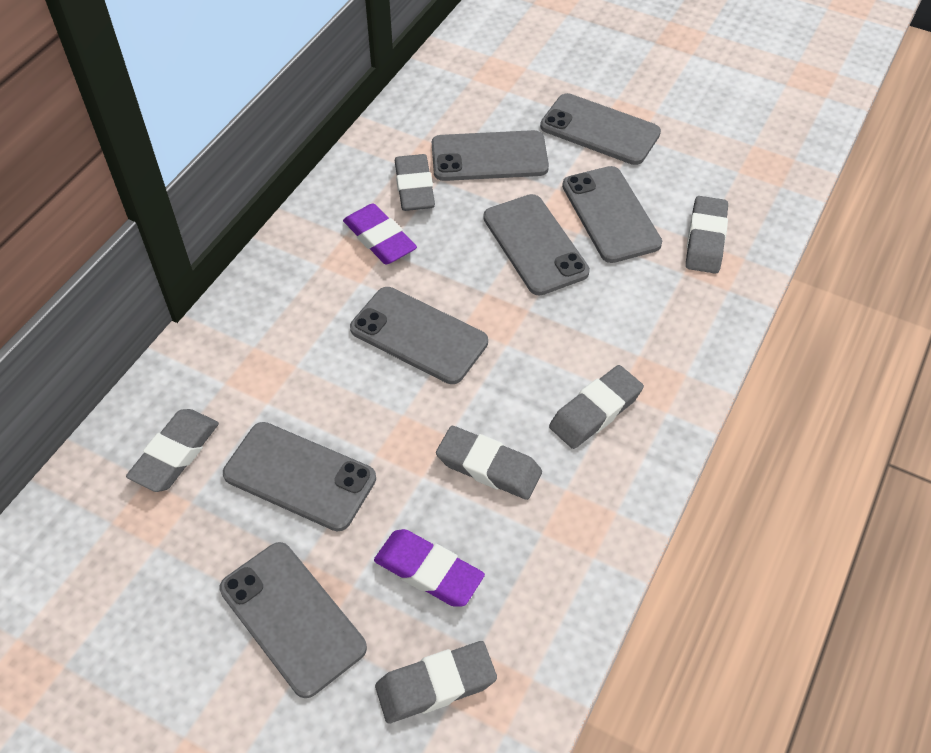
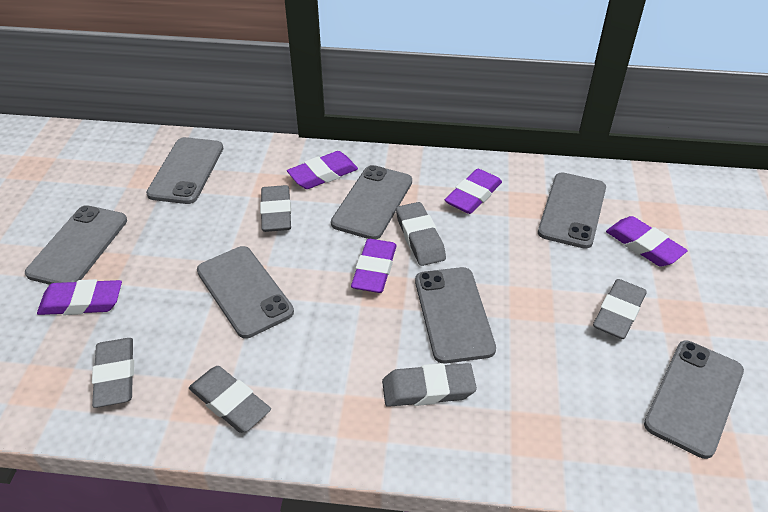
purple eraser: 2 -> 5

